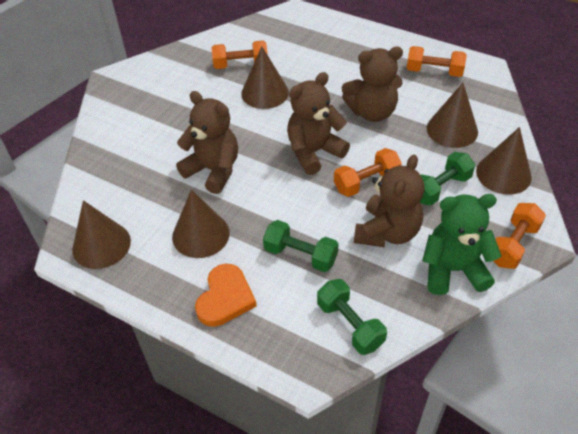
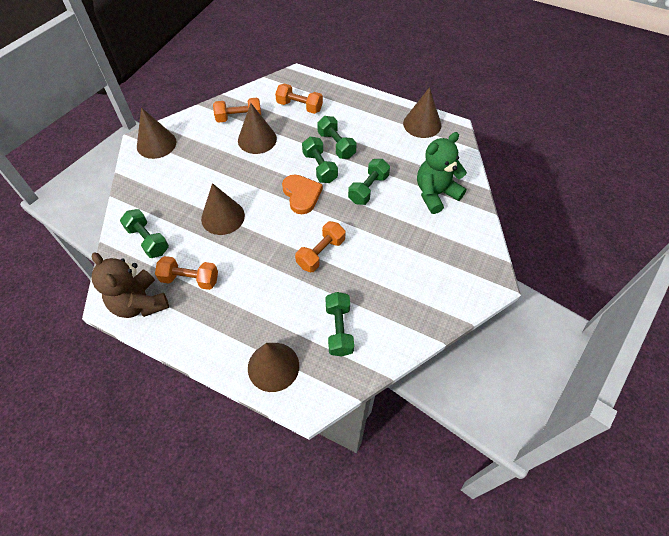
brown teddy bear: 4 -> 1
green dumbbell: 3 -> 5

